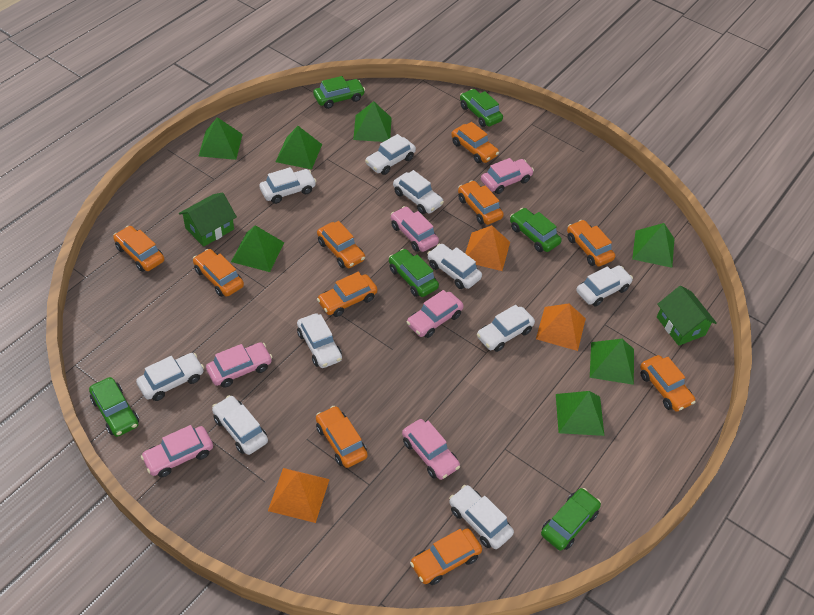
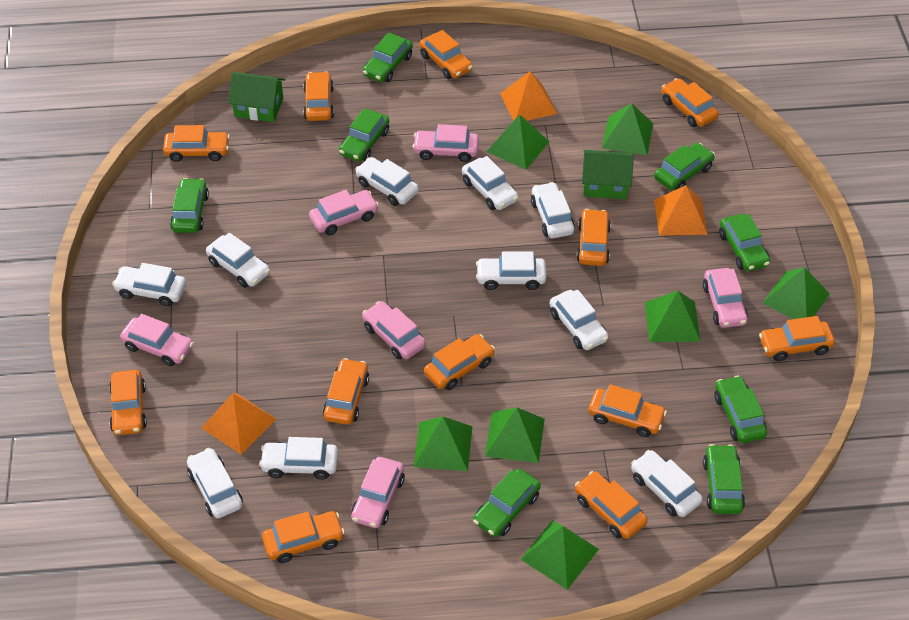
green car: 6 -> 8
orange car: 10 -> 12

